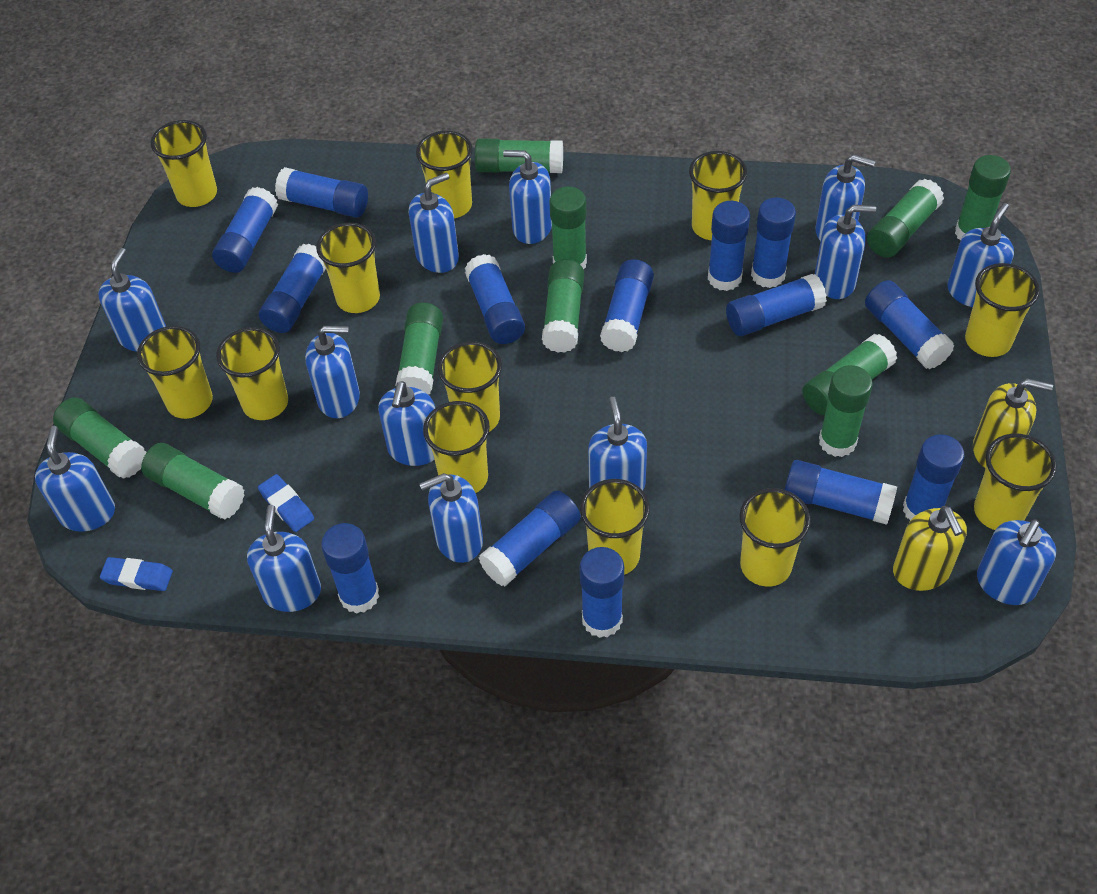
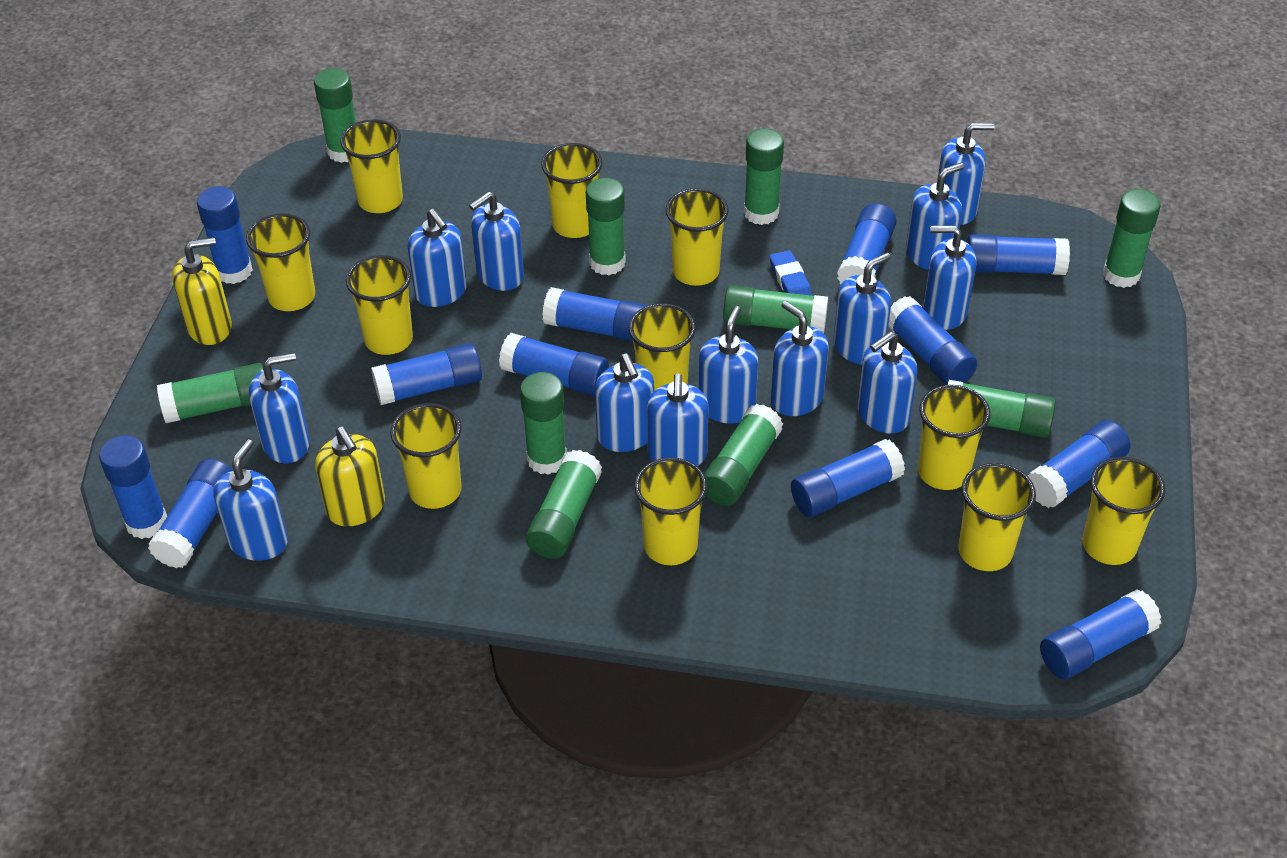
blue eraser: 2 -> 1
blue glue stick: 14 -> 12
yellow cup: 12 -> 11

